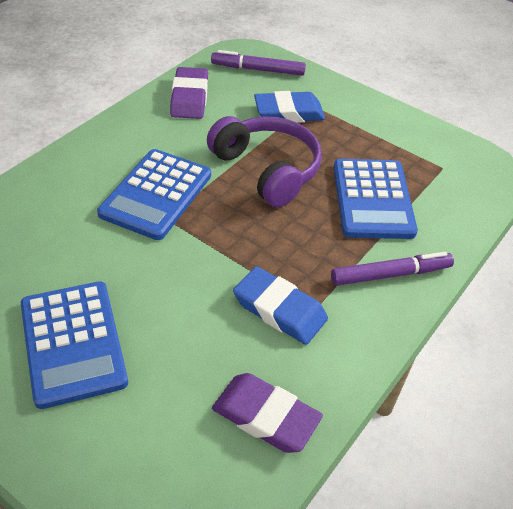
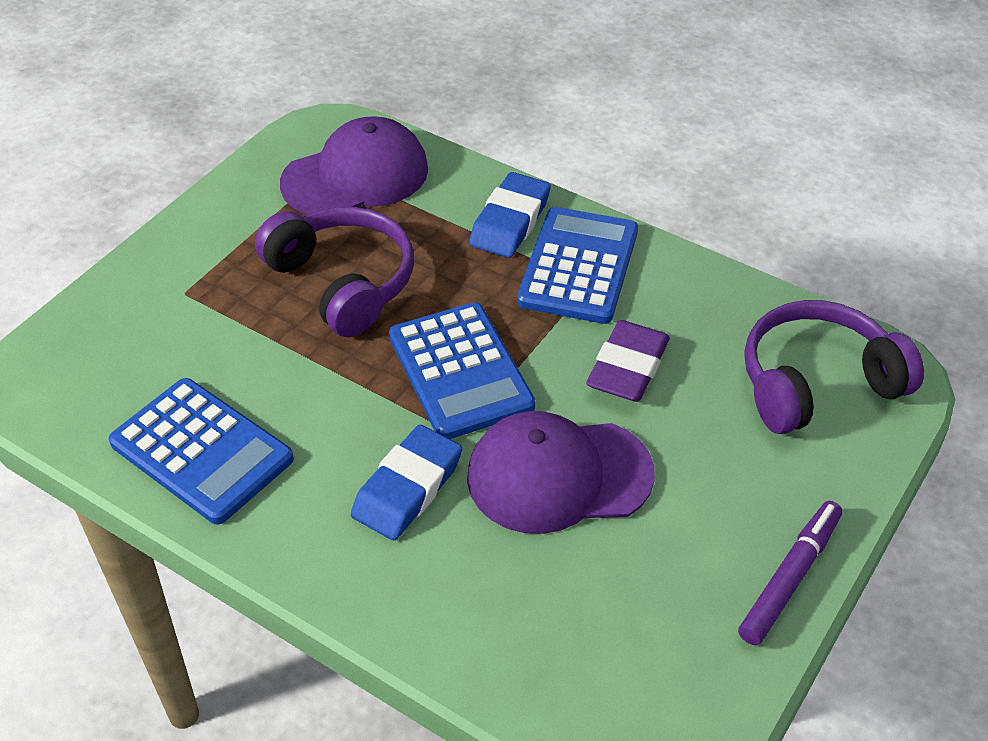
purple cap: 0 -> 2
purple eraser: 2 -> 1
purple headphones: 1 -> 2
purple marker: 2 -> 1

